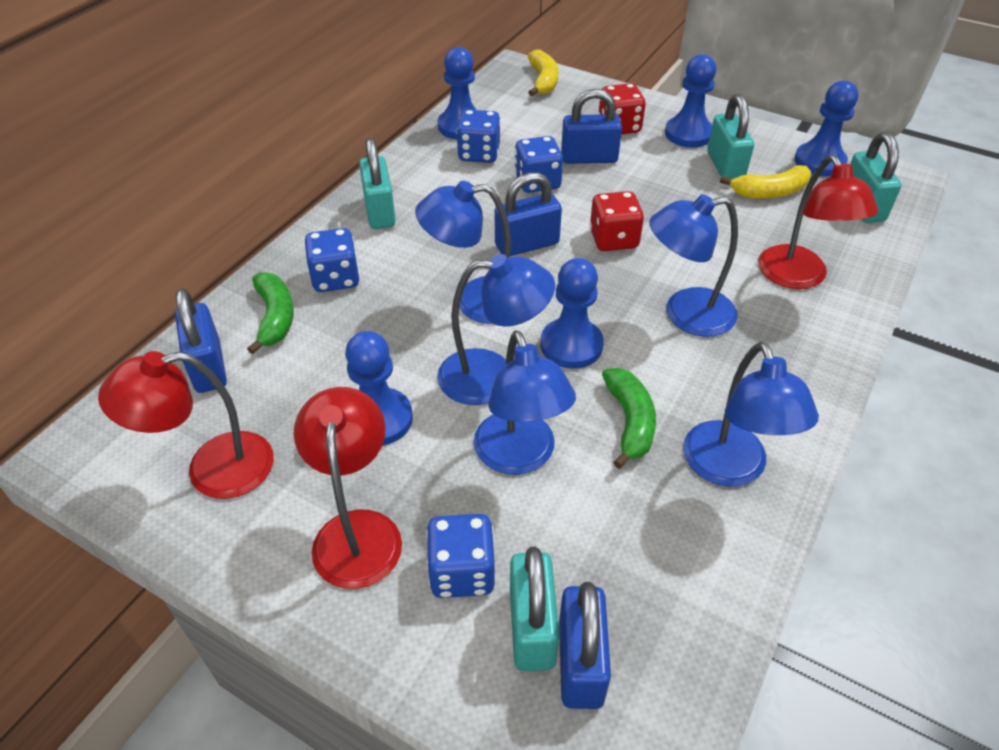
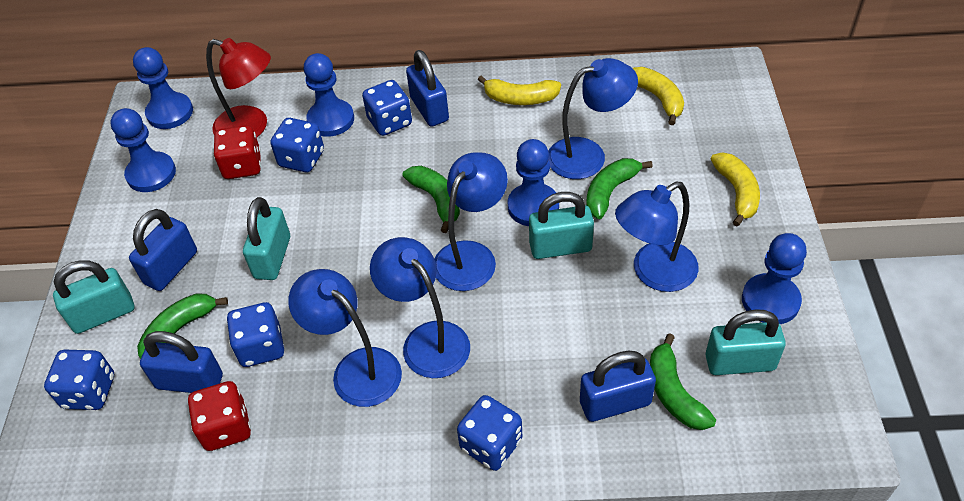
blue dice: 4 -> 5
green banana: 2 -> 4
red lamp: 3 -> 1
yellow banana: 2 -> 3

